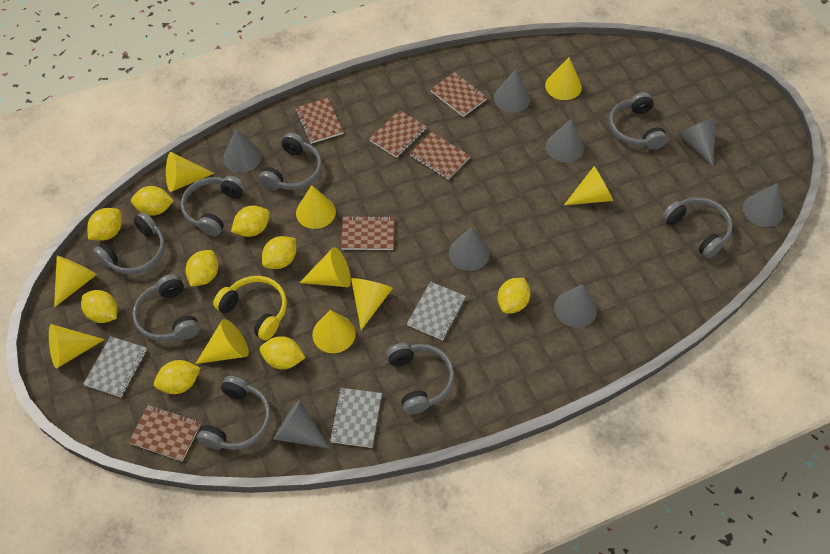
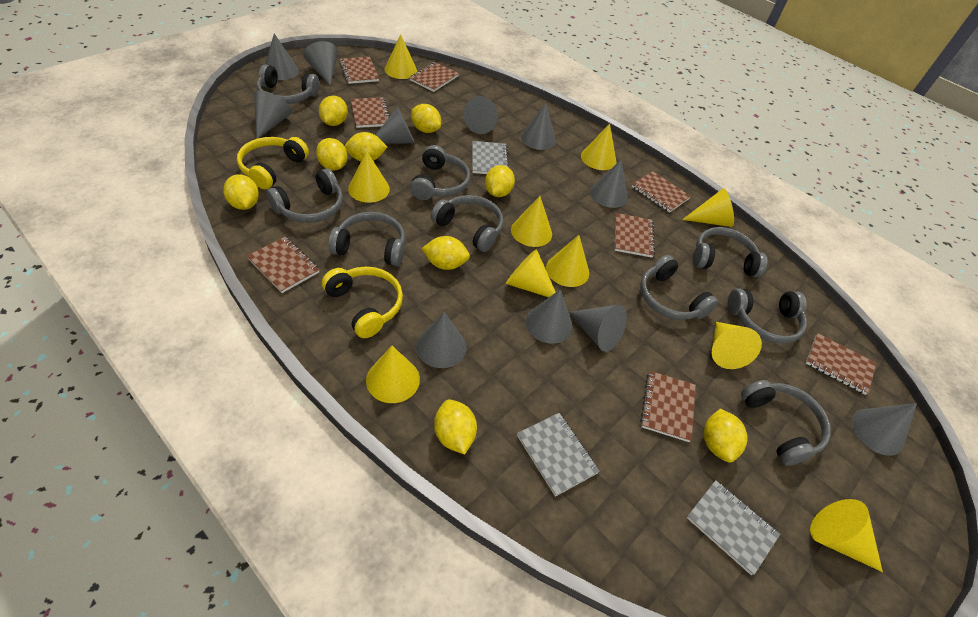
brown notebook: 6 -> 8
grey cone: 8 -> 11
grey headphones: 8 -> 9
yellow headphones: 1 -> 2

